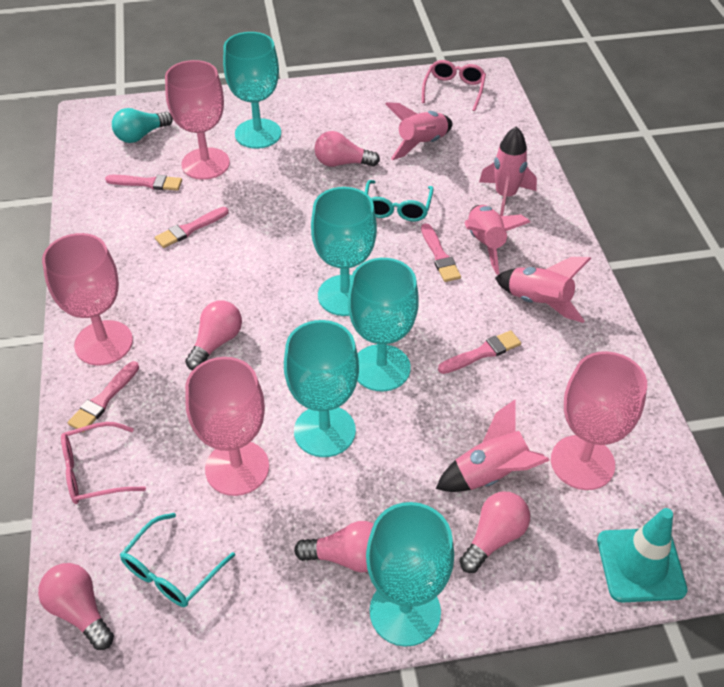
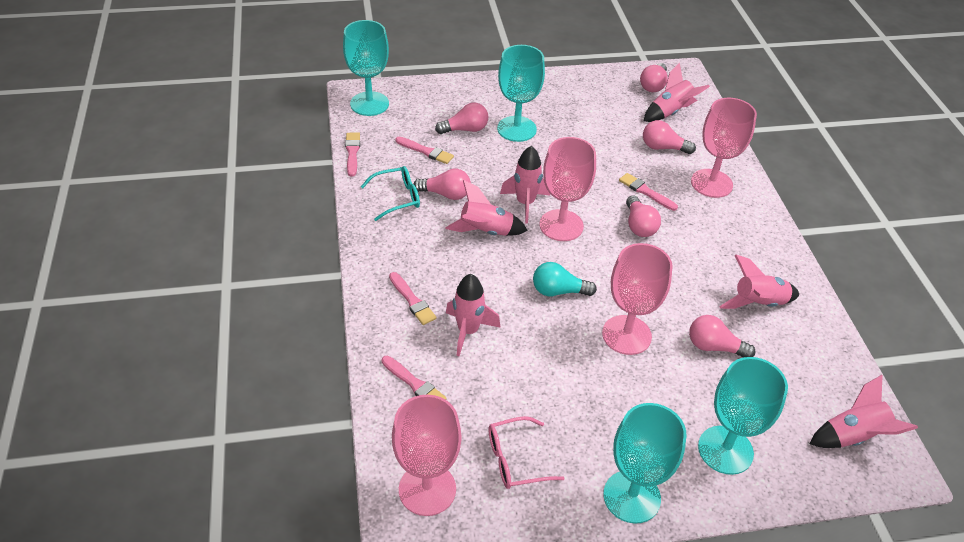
pink glasses: 2 -> 1
pink light bulb: 5 -> 6
pink rocket: 5 -> 6
turquoise glasses: 2 -> 1
turquoise goblet: 5 -> 4
turquoise traffic cone: 1 -> 0

